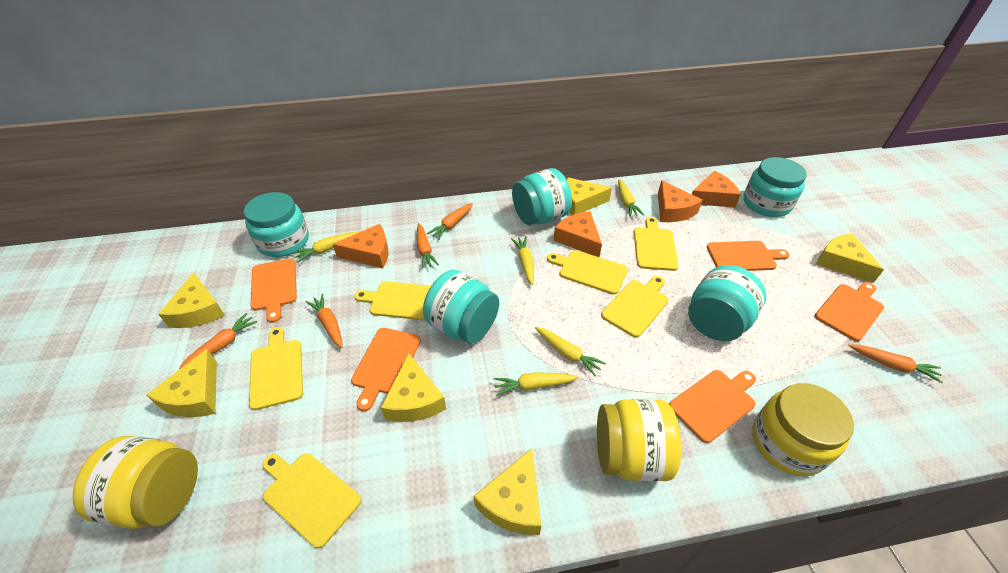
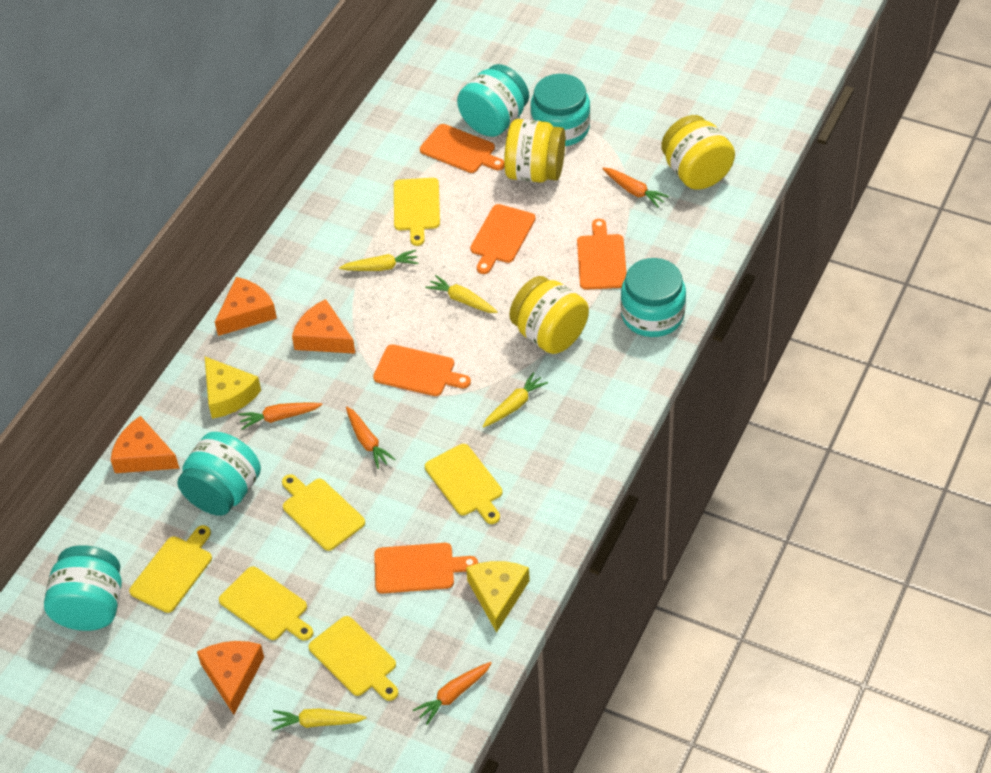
orange carrot: 5 -> 4
yellow carrot: 5 -> 4
yellow cheese: 6 -> 2

